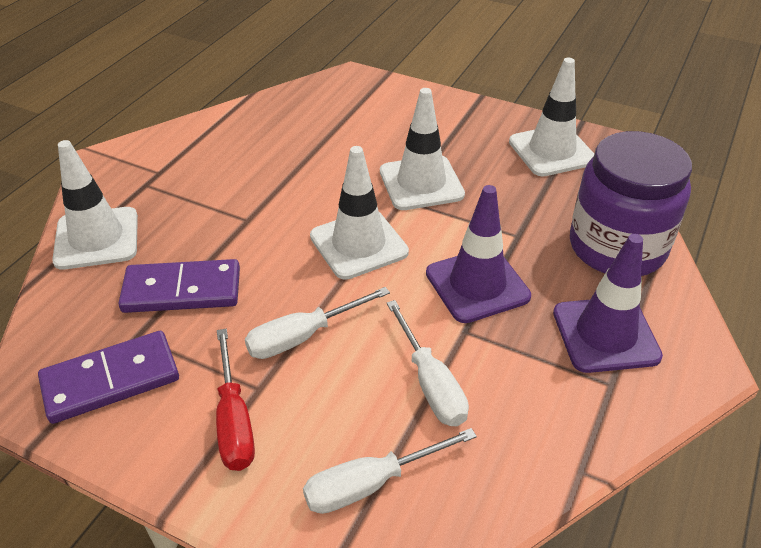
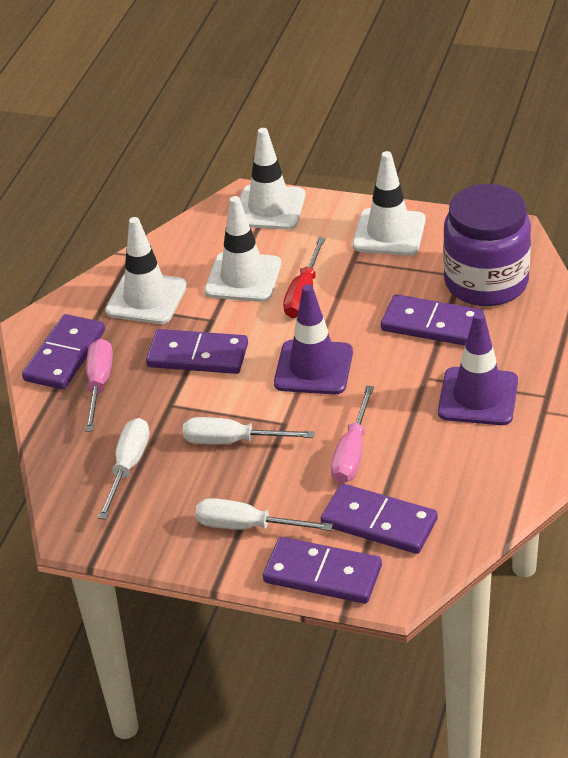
pink screwdriver: 0 -> 2
purple domino: 2 -> 5

